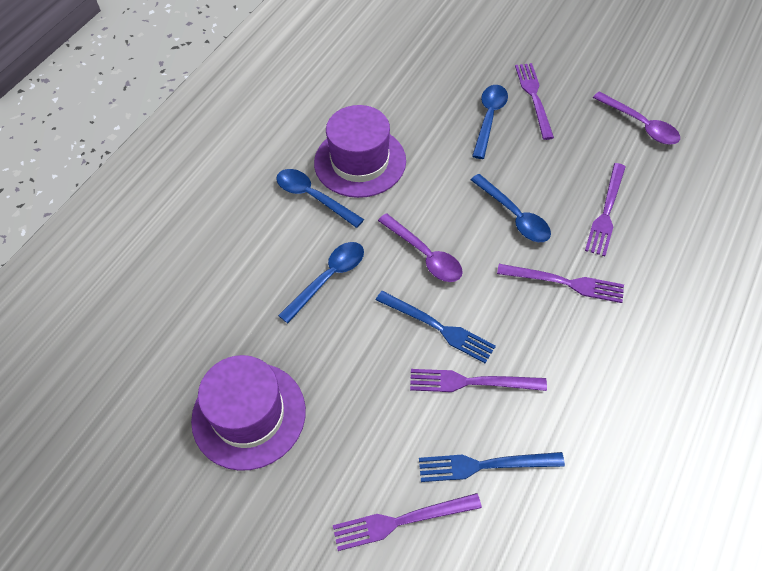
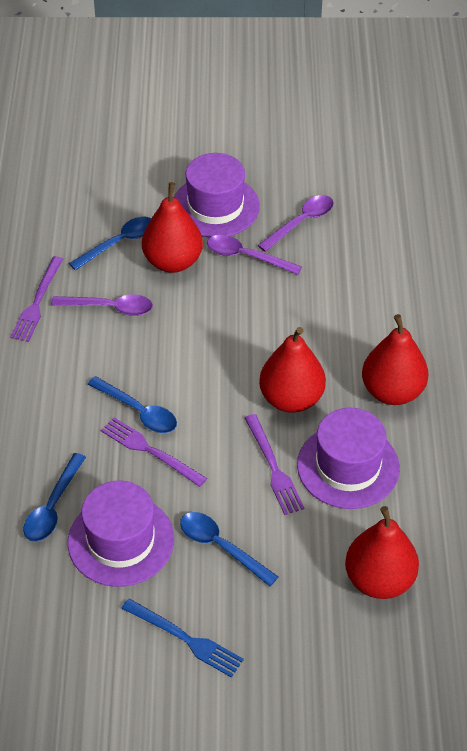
blue fork: 2 -> 1
purple fork: 5 -> 3
purple hat: 2 -> 3
purple spoon: 2 -> 3
red pear: 0 -> 4

